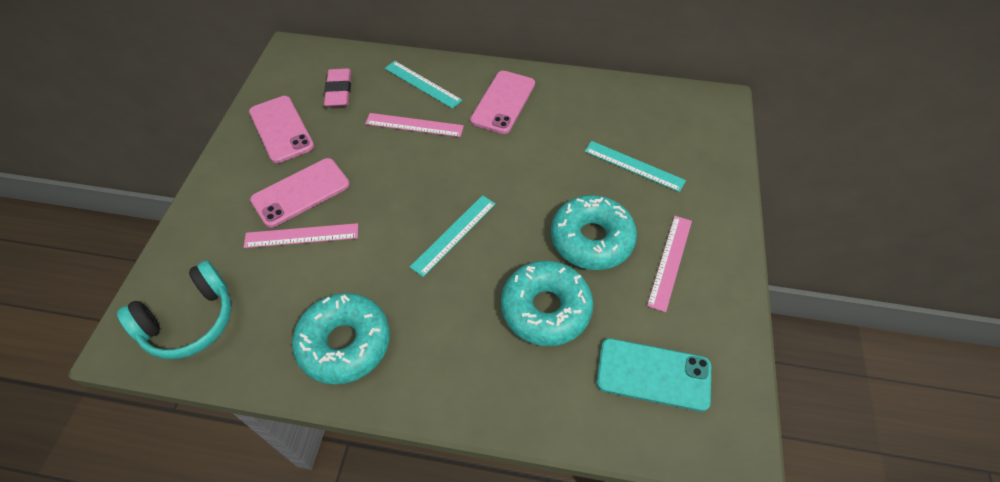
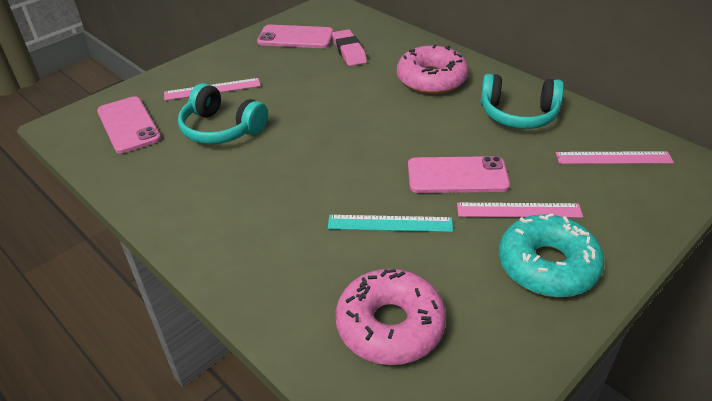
pink donut: 0 -> 2
turquoise donut: 3 -> 1
turquoise headphones: 1 -> 2
turquoise phone: 1 -> 0
turquoise ruler: 3 -> 1

